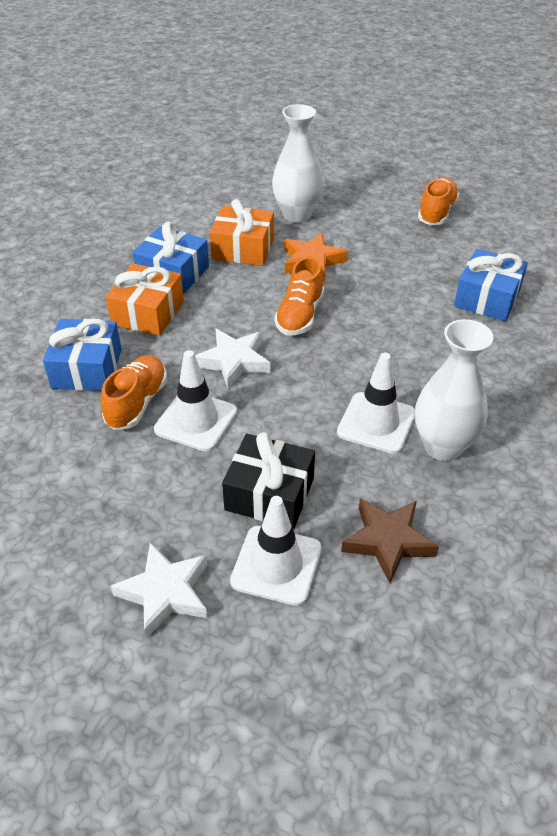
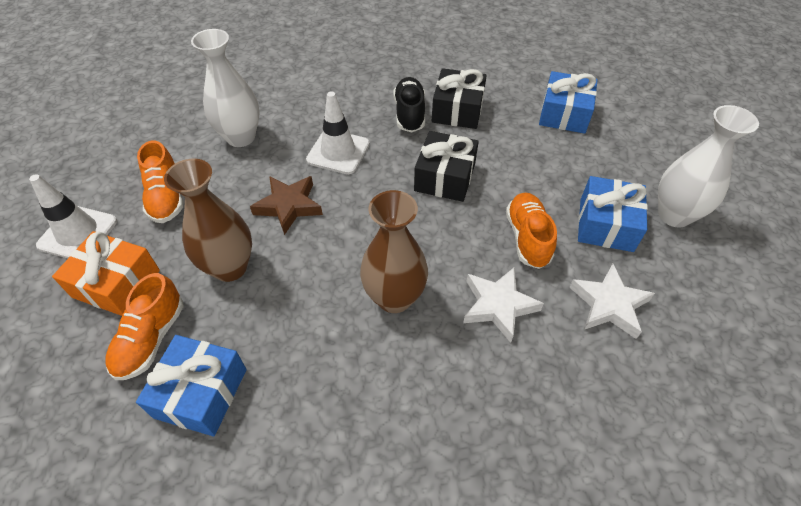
black gift: 1 -> 2
black shoe: 0 -> 1
brown vase: 0 -> 2
orange gift: 2 -> 1
orange star: 1 -> 0
white traffic cone: 3 -> 2

